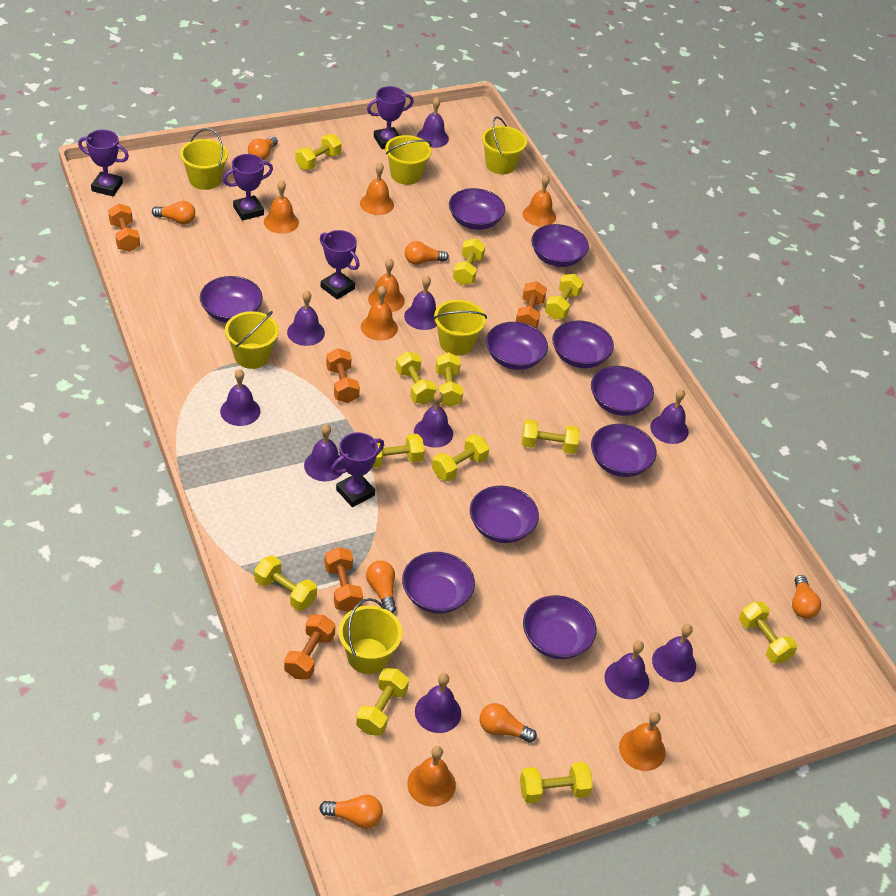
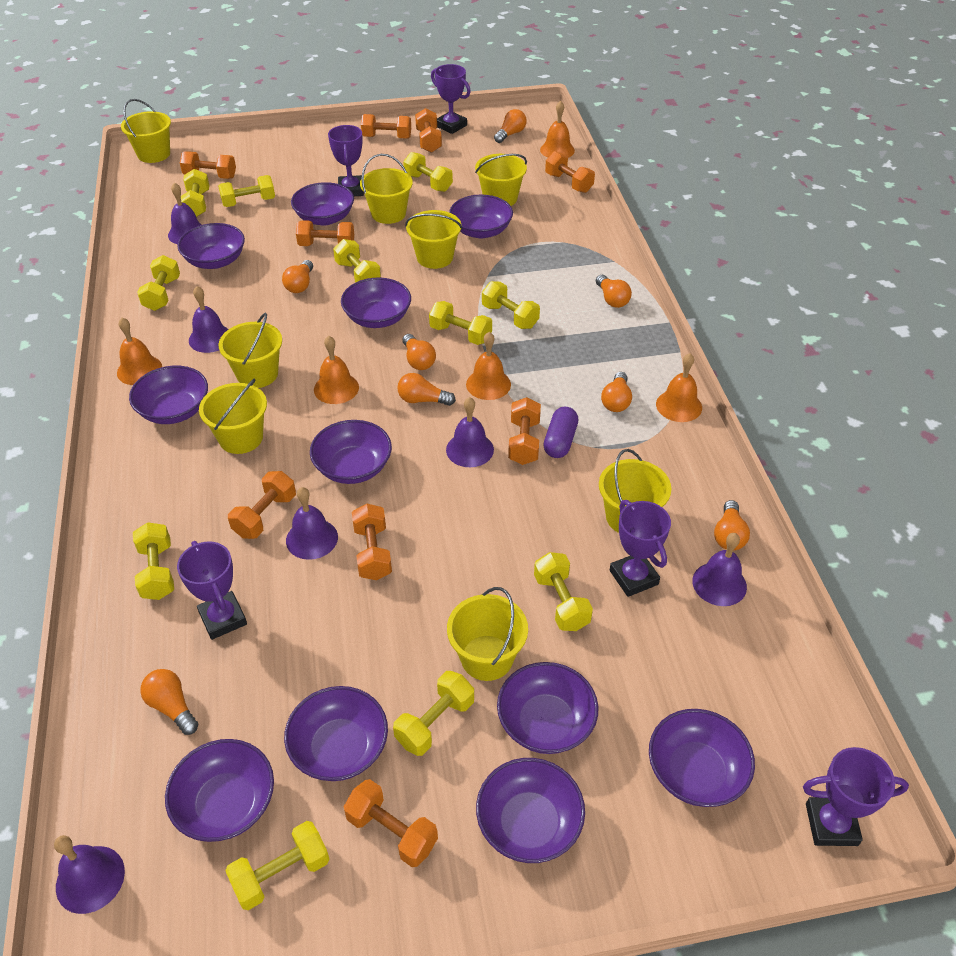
orange bell: 7 -> 5
orange dumbbell: 5 -> 9
orange light bulb: 7 -> 8
purple bell: 10 -> 6
purple bowl: 10 -> 11
purple capsule: 0 -> 1
yellow bucket: 6 -> 8
yellow dumbbell: 12 -> 11

